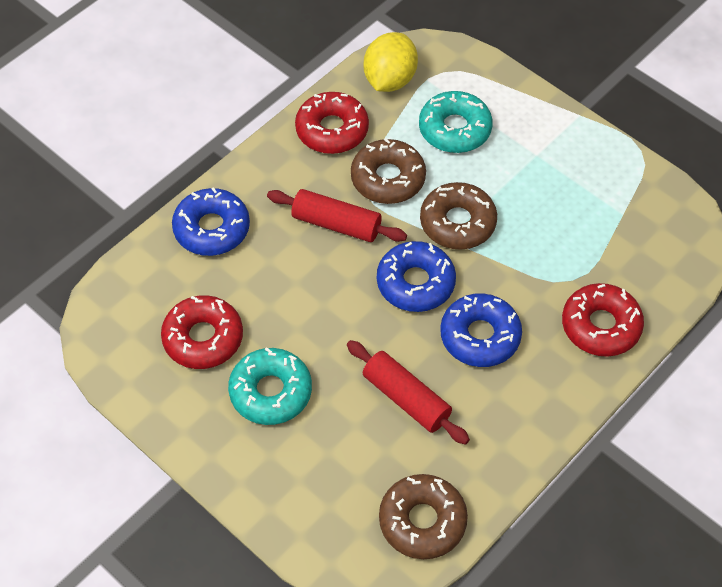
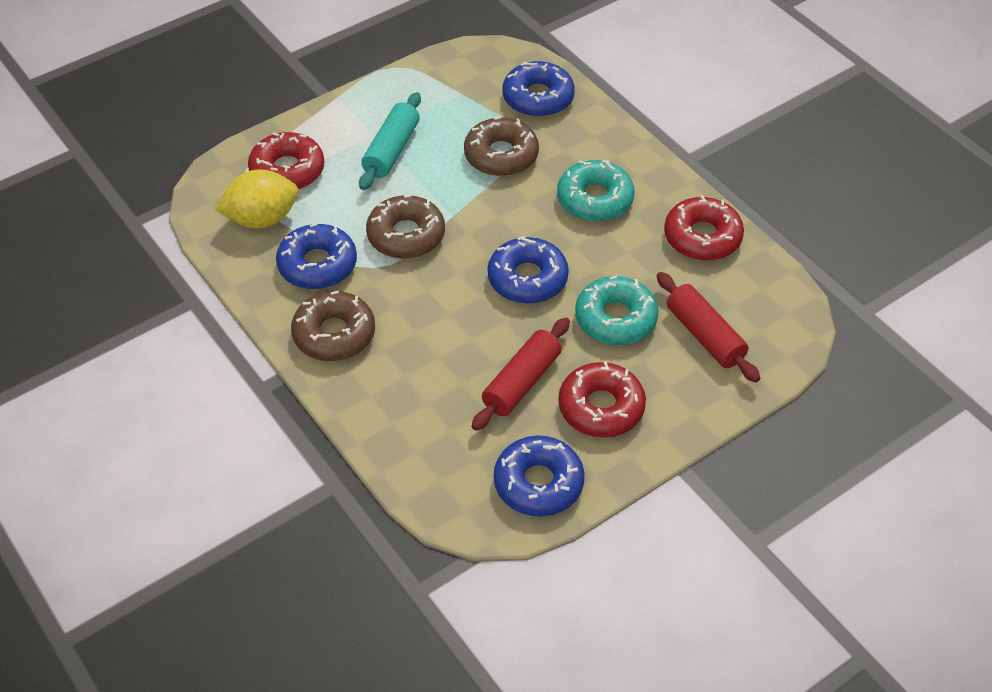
blue donut: 3 -> 4
turquoise rolling pin: 0 -> 1

